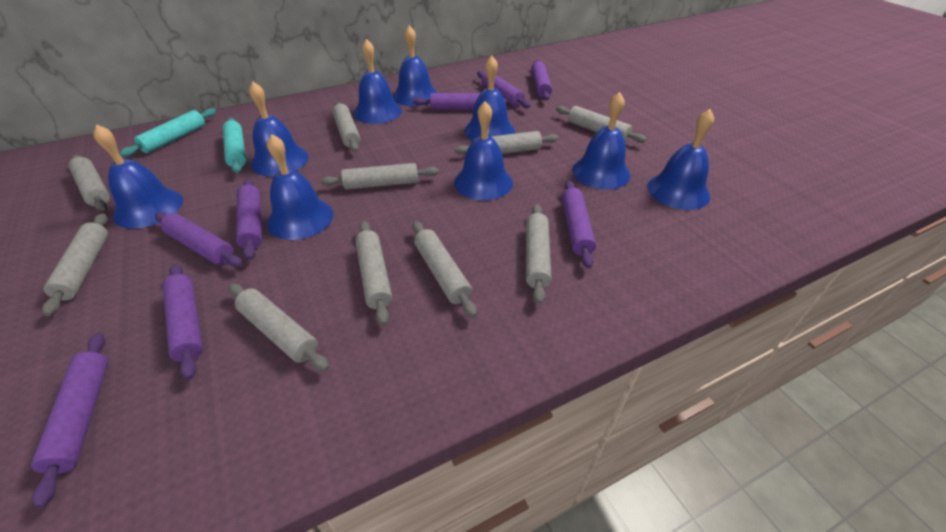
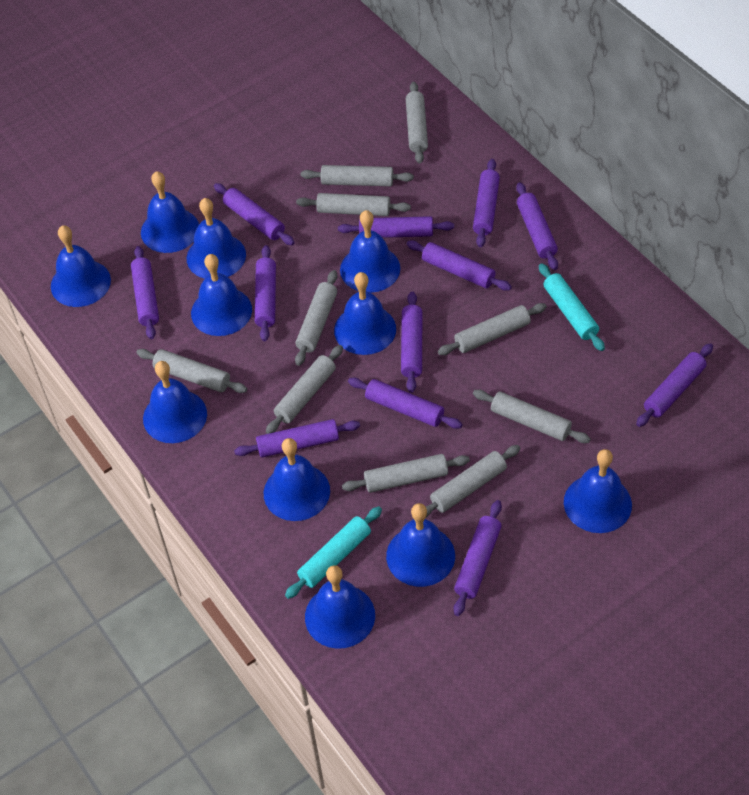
blue bell: 9 -> 11
purple rolling pin: 8 -> 12

